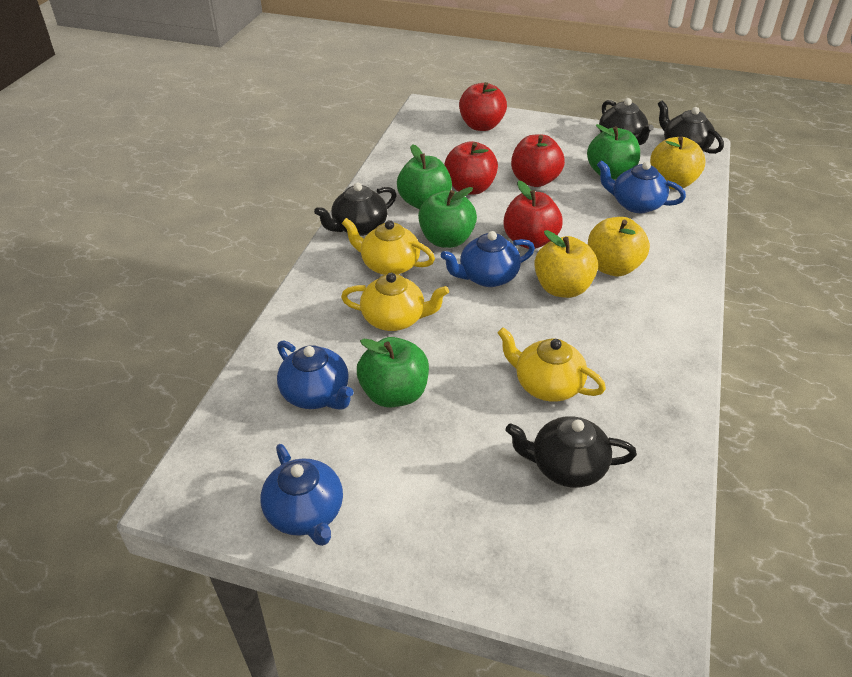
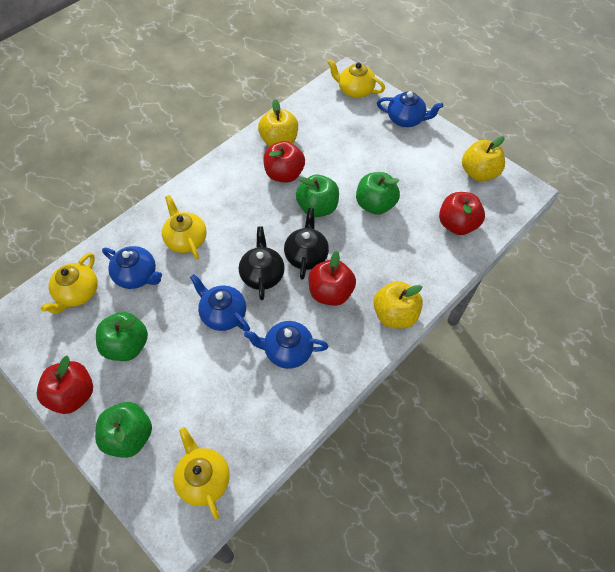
black teapot: 4 -> 2
yellow teapot: 3 -> 4

